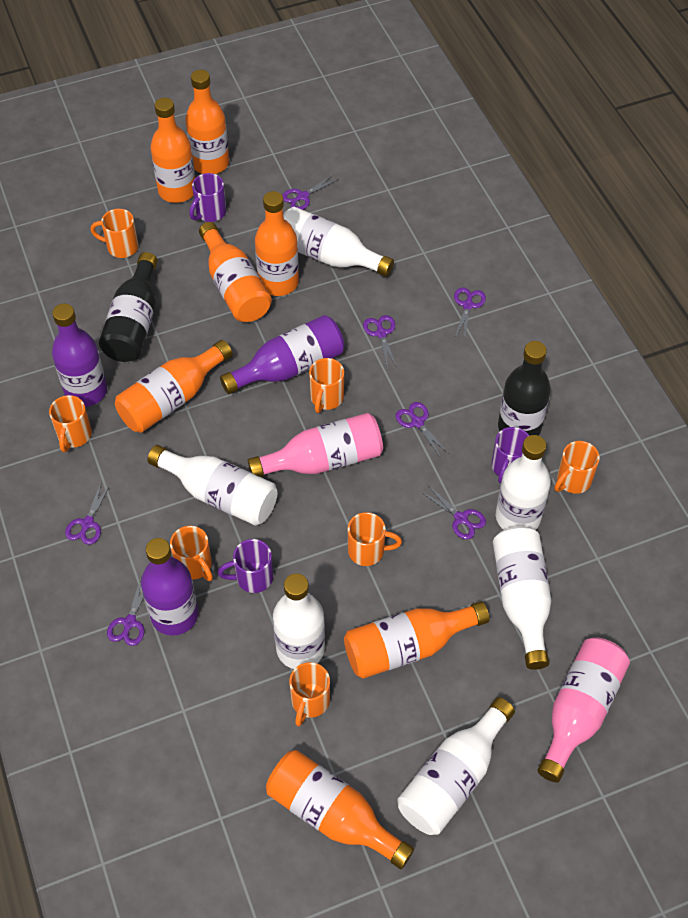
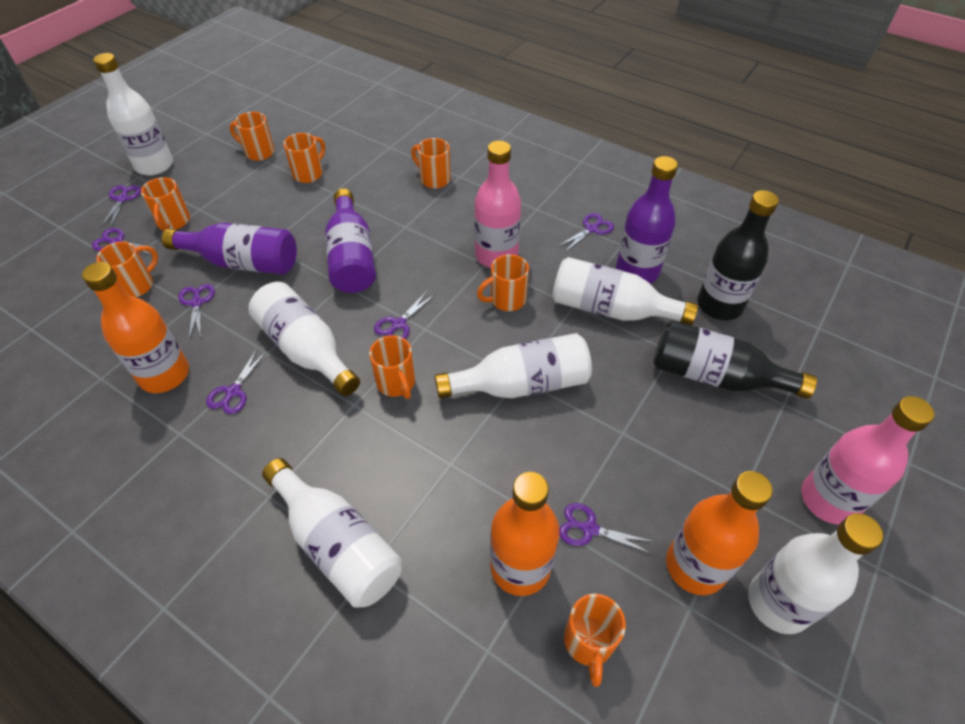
orange bottle: 7 -> 3
orange mug: 7 -> 8
purple mug: 3 -> 0

